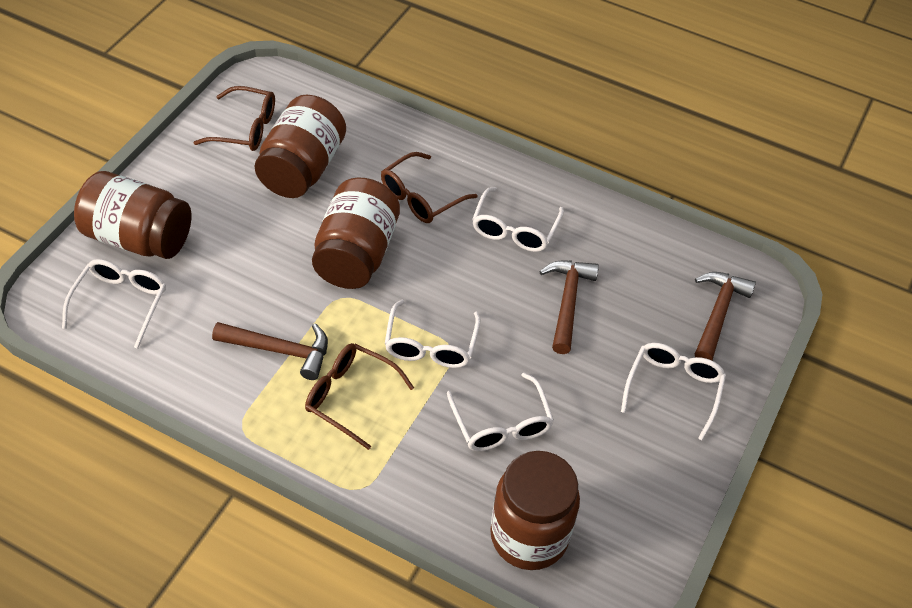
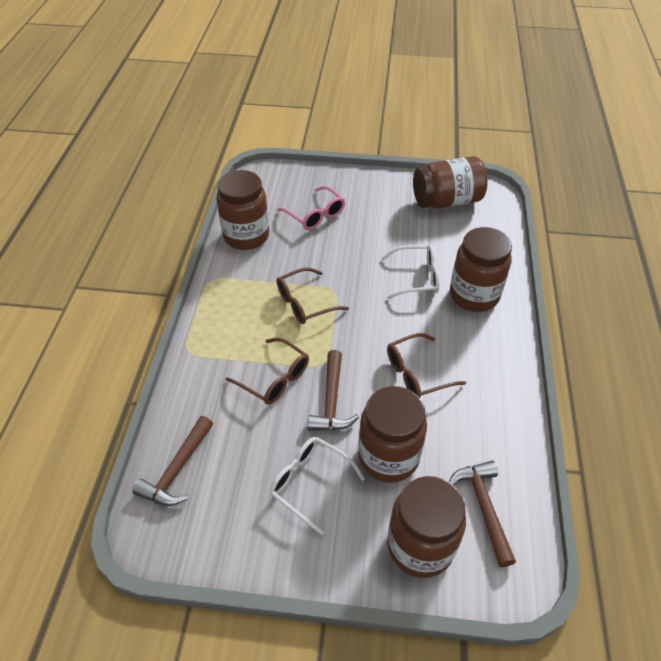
brown jar: 4 -> 5
pink glasses: 0 -> 1
white glasses: 5 -> 2

